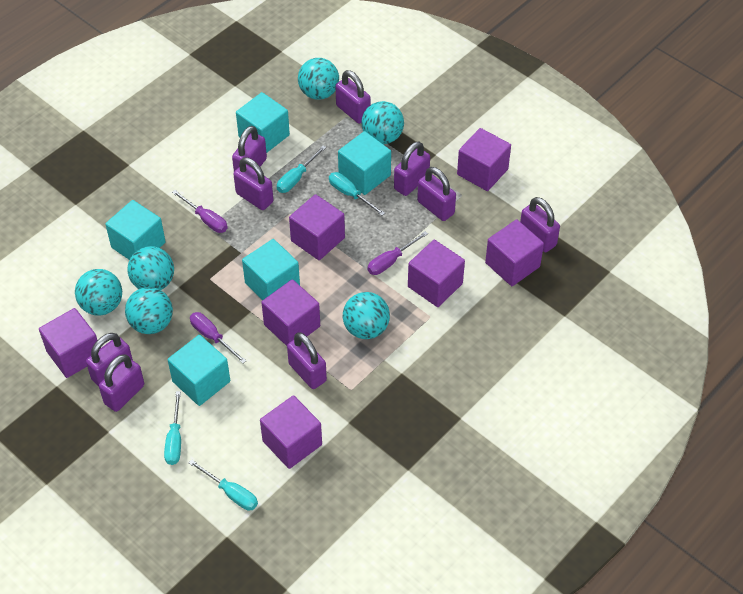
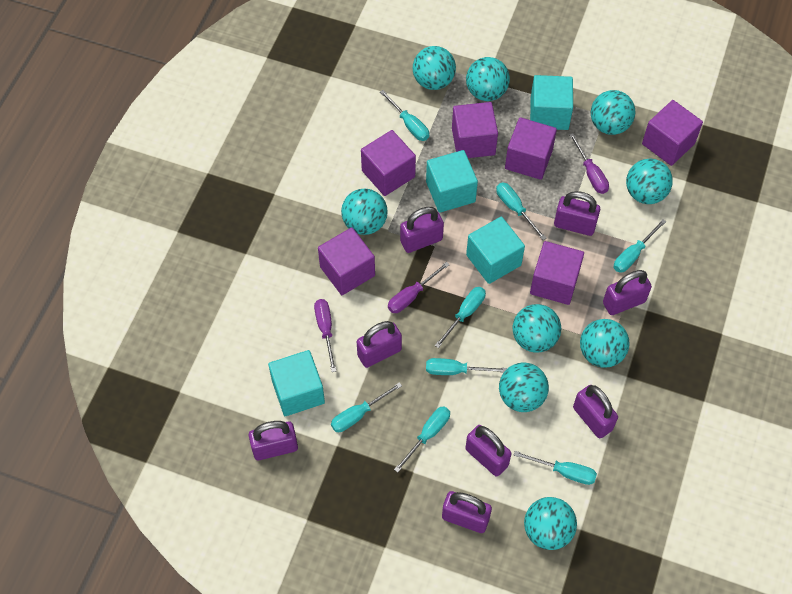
purple cube: 7 -> 6
purple padlock: 9 -> 8
turquoise ball: 6 -> 9
turquoise cube: 5 -> 4
turquoise screwdriver: 4 -> 8

